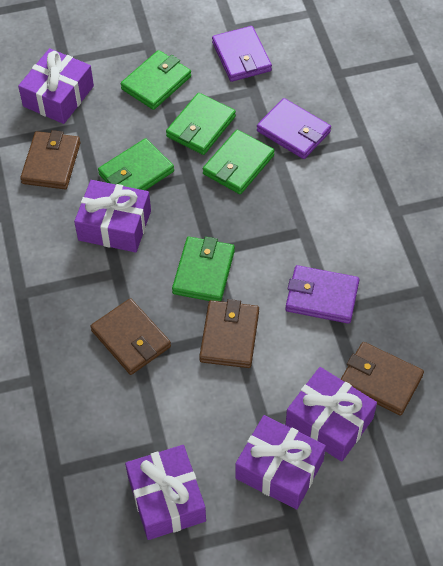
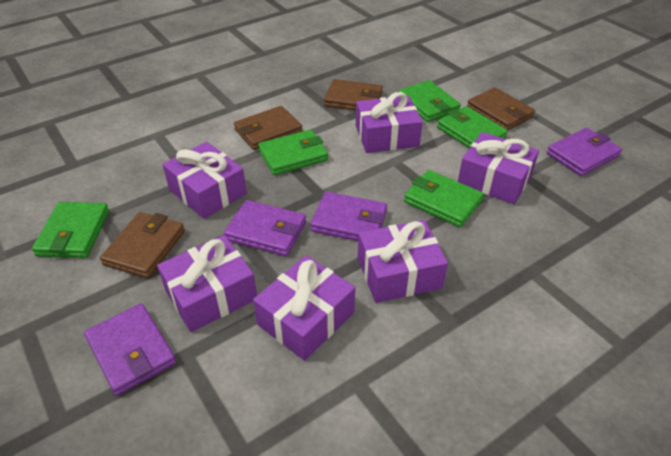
purple gift: 5 -> 6
purple wallet: 3 -> 4

